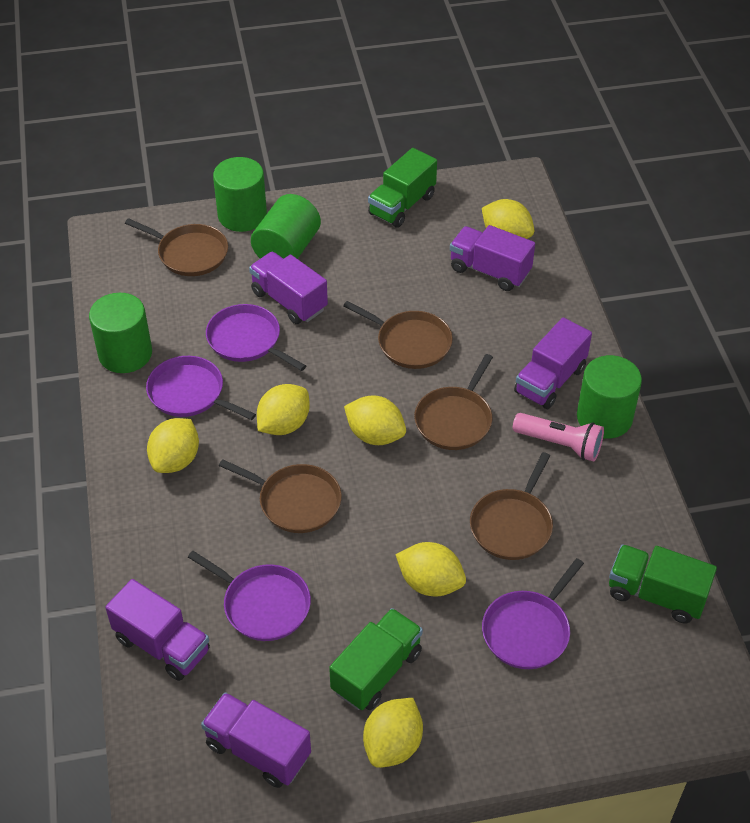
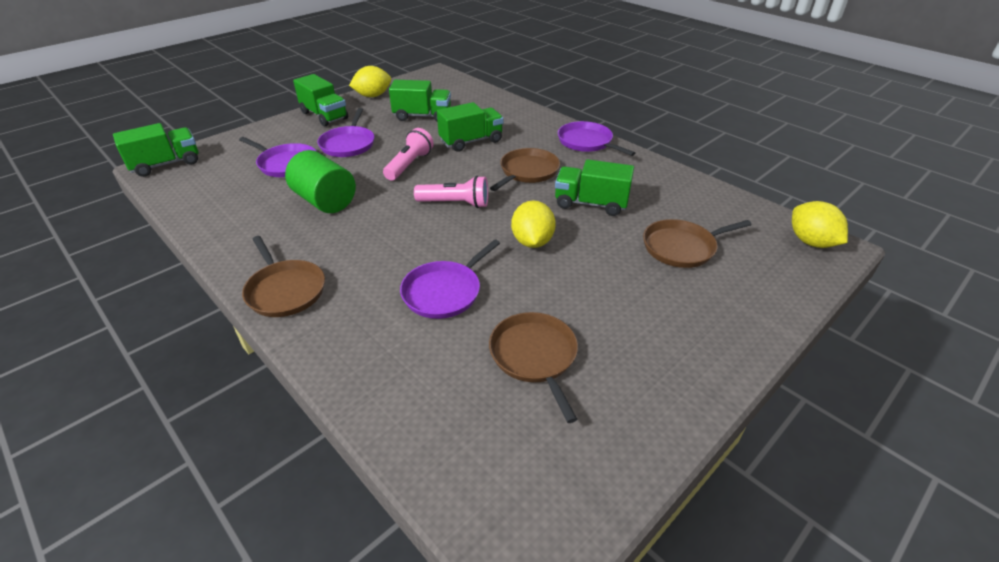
brown pan: 5 -> 4
green cylinder: 4 -> 1
green truck: 3 -> 5
pink flashlight: 1 -> 2
purple truck: 5 -> 0
yellow lemon: 6 -> 3

